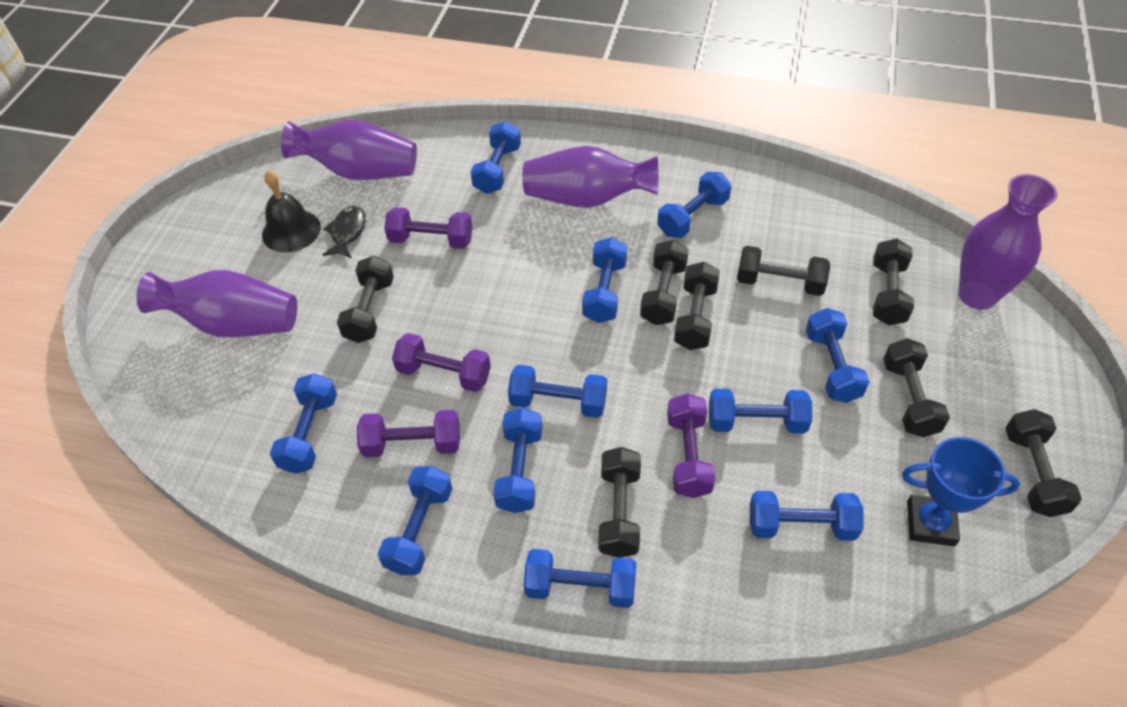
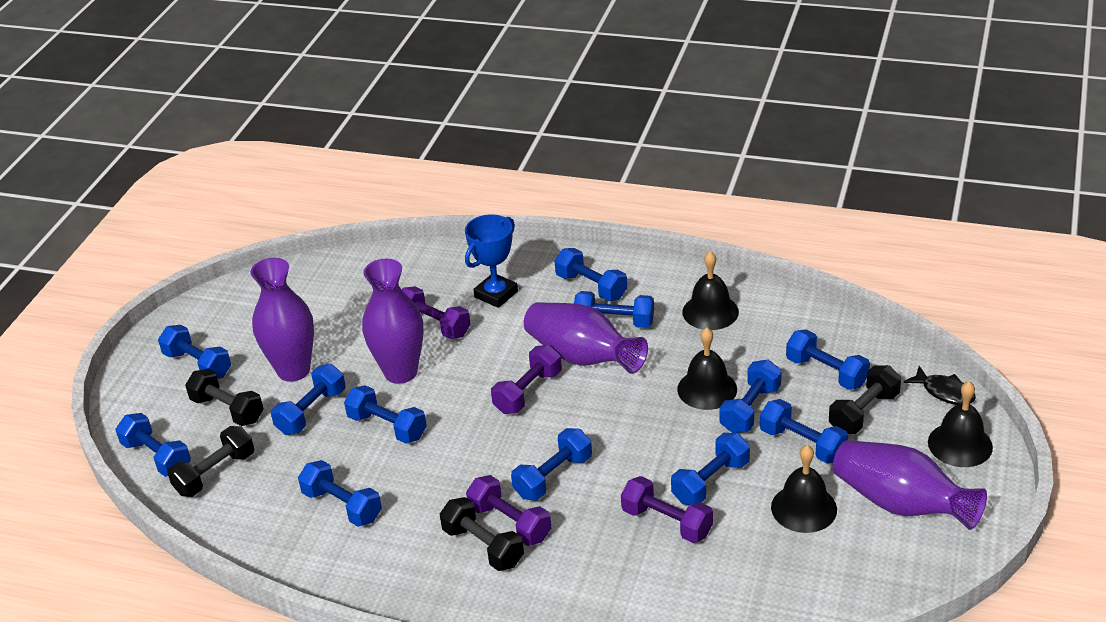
black bell: 1 -> 4
black dumbbell: 8 -> 4
blue dumbbell: 11 -> 12

